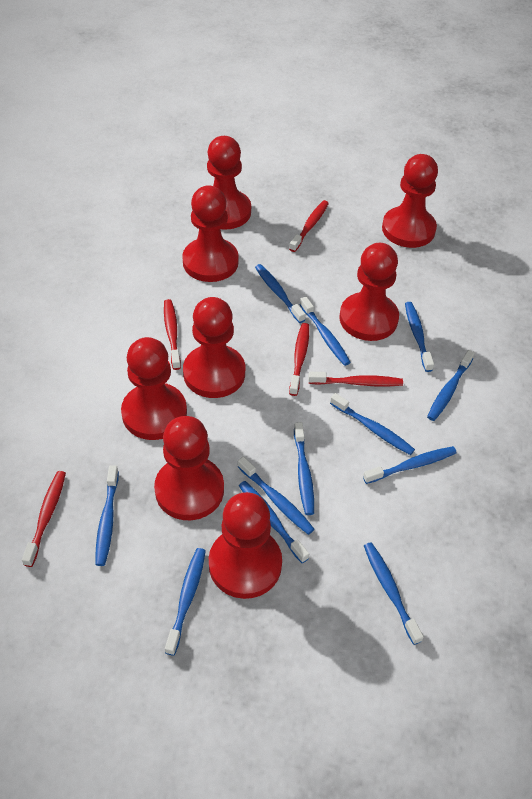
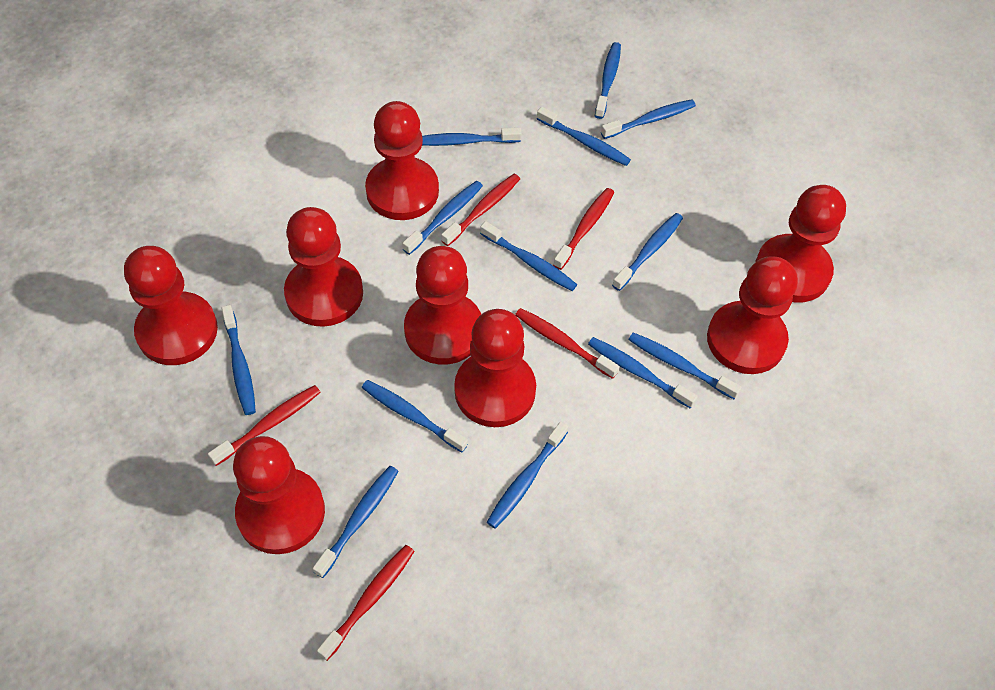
blue toothbrush: 12 -> 13

